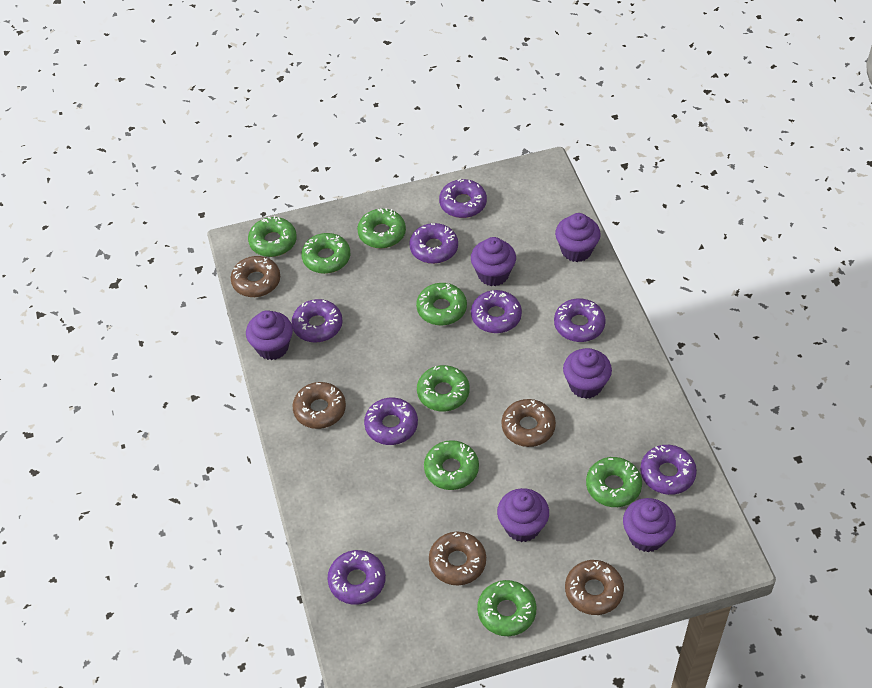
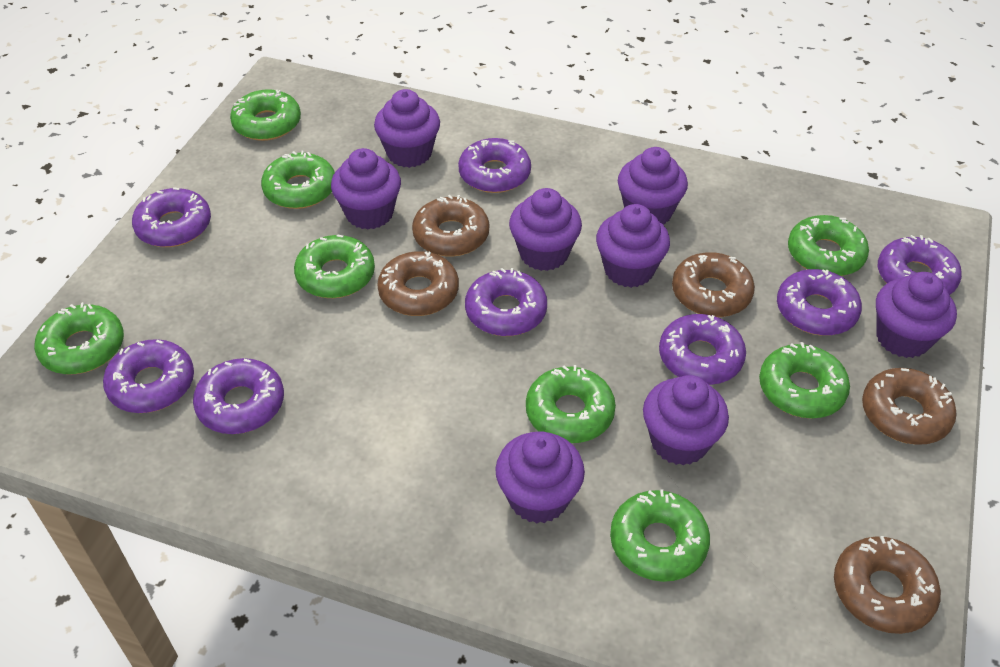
purple cupcake: 6 -> 8

